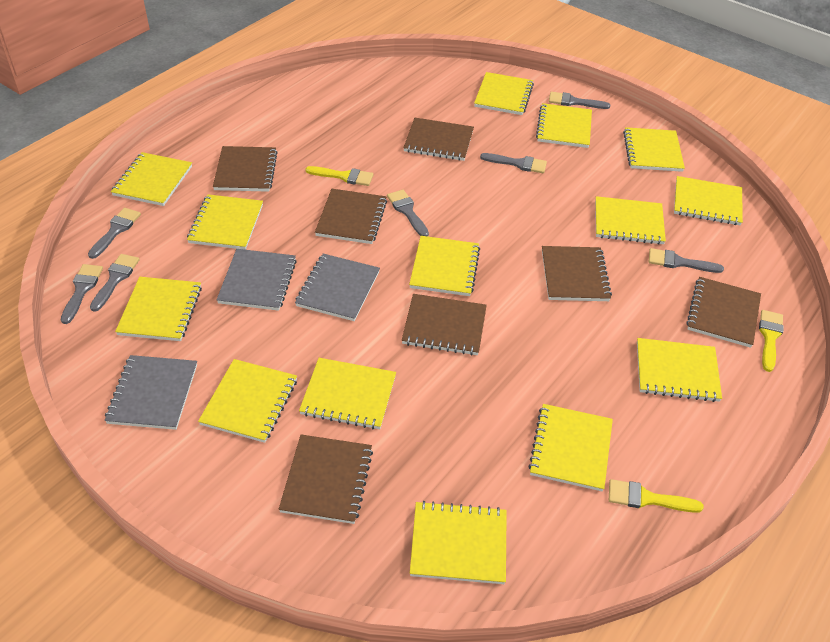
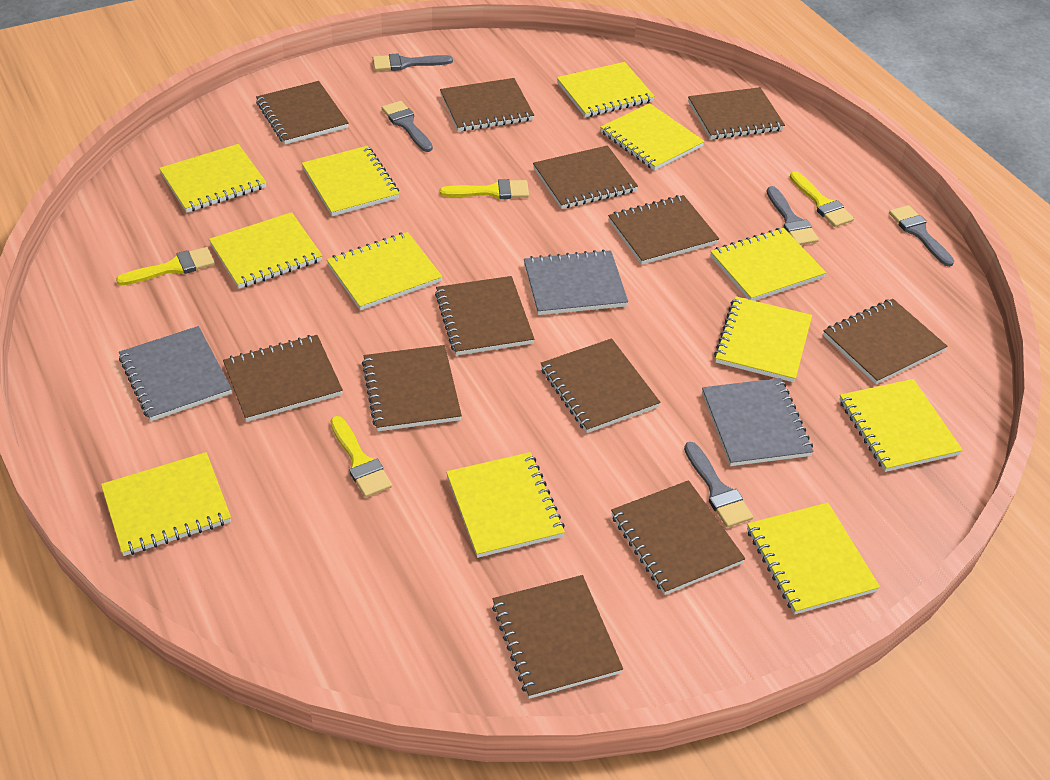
brown notebook: 7 -> 12
grey brush: 7 -> 5
yellow brush: 3 -> 4
yellow notebook: 14 -> 12

